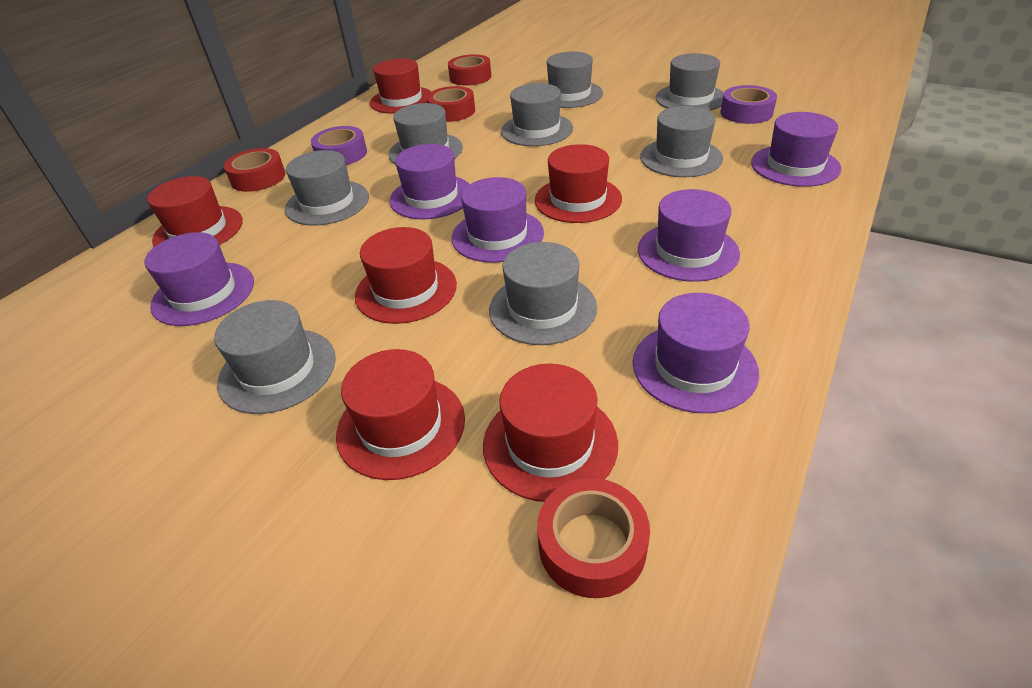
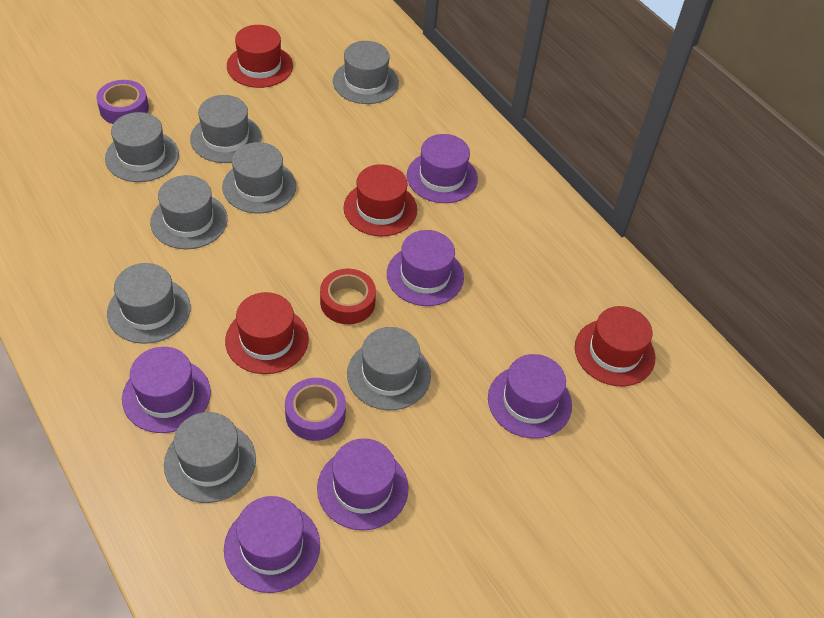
red hat: 6 -> 4
red tape: 4 -> 1

